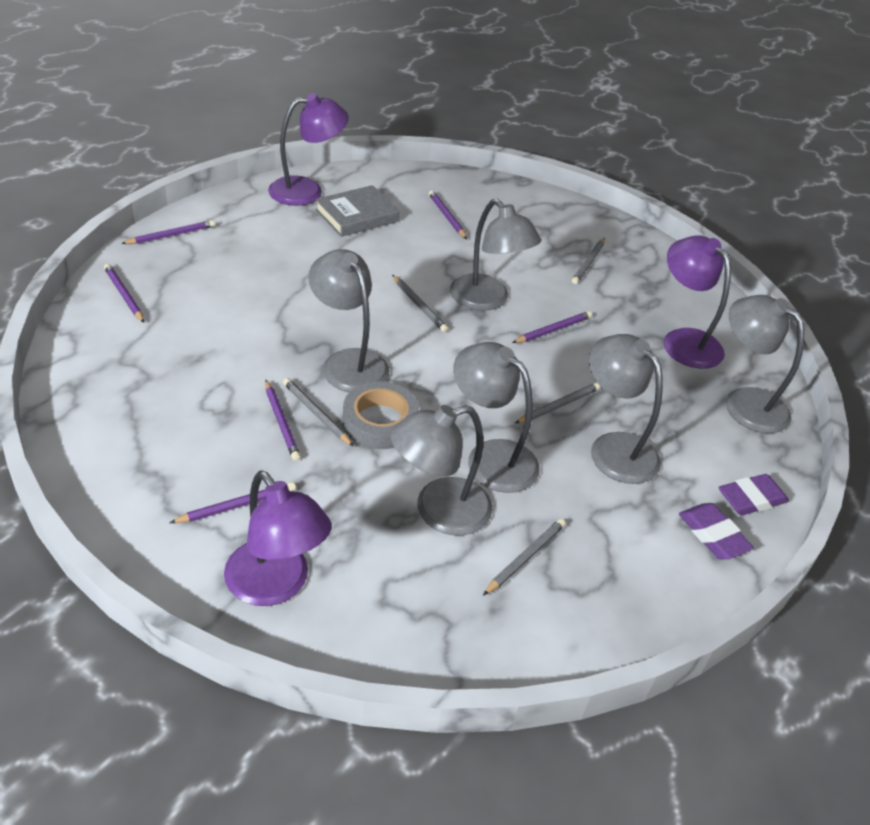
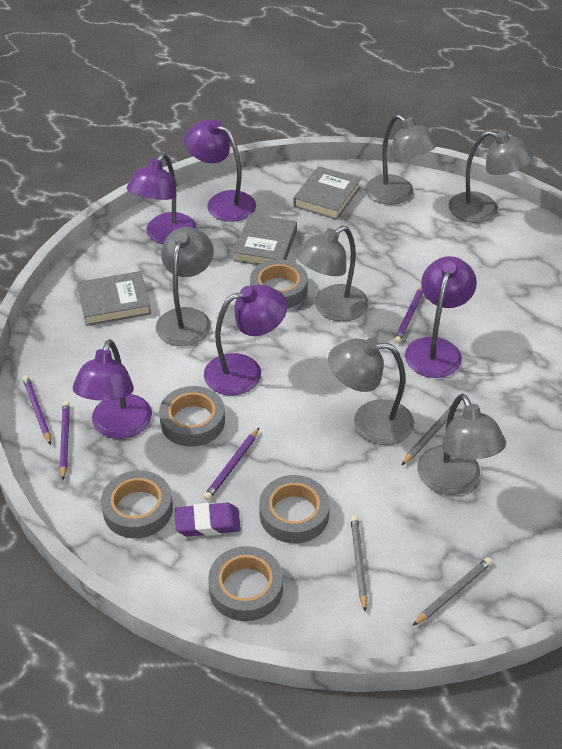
grey book: 1 -> 3
grey pencil: 5 -> 3
grey tape: 1 -> 5
purple eraser: 2 -> 1
purple lamp: 3 -> 5
purple pencil: 6 -> 4

